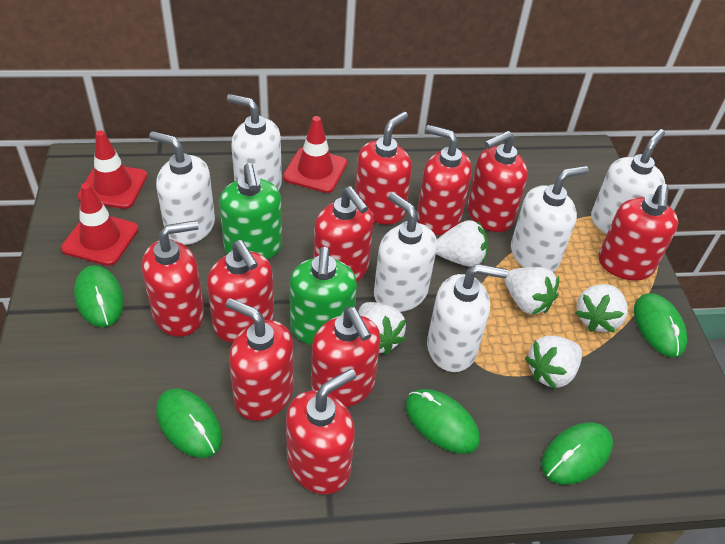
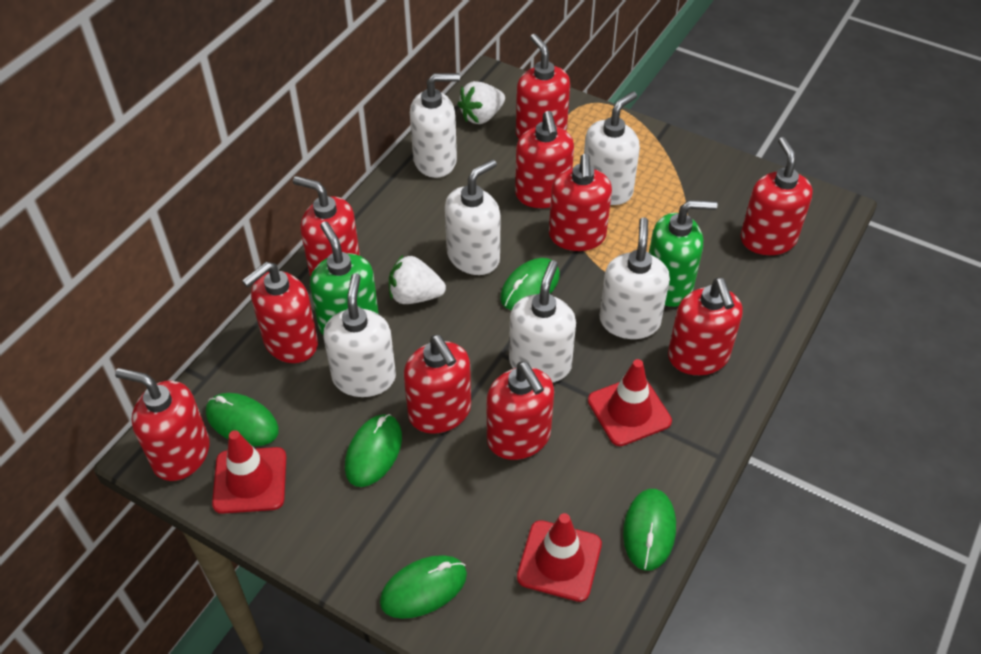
white strawberry: 5 -> 2

